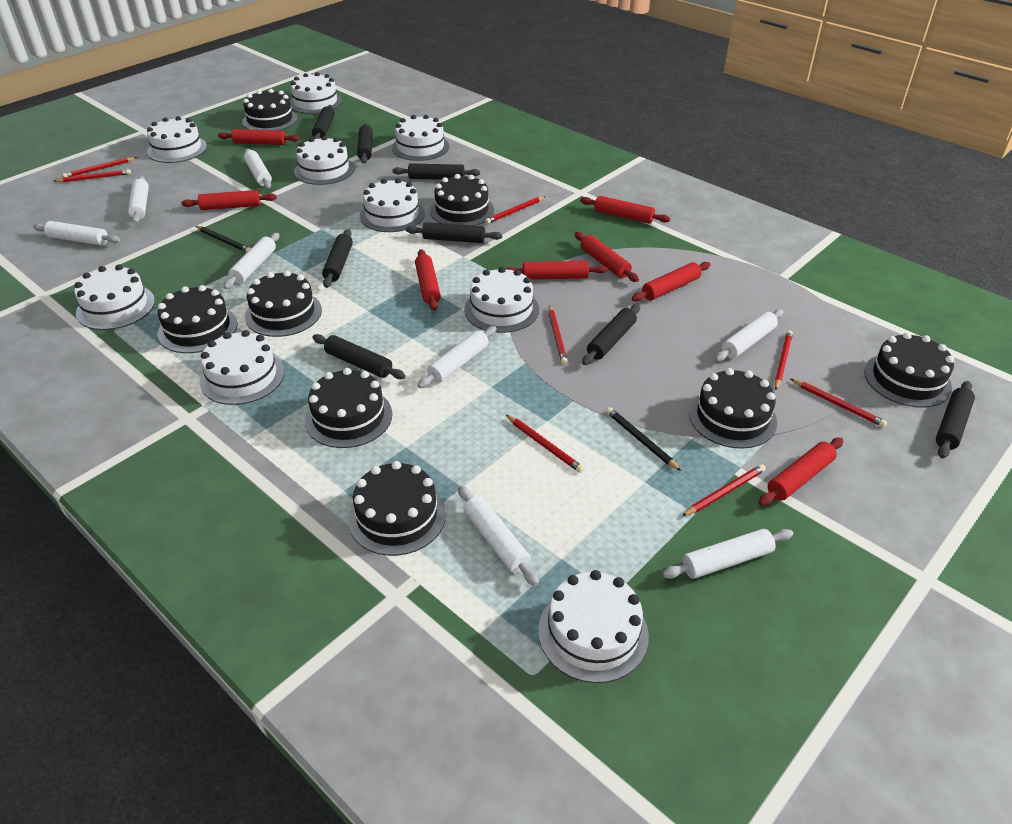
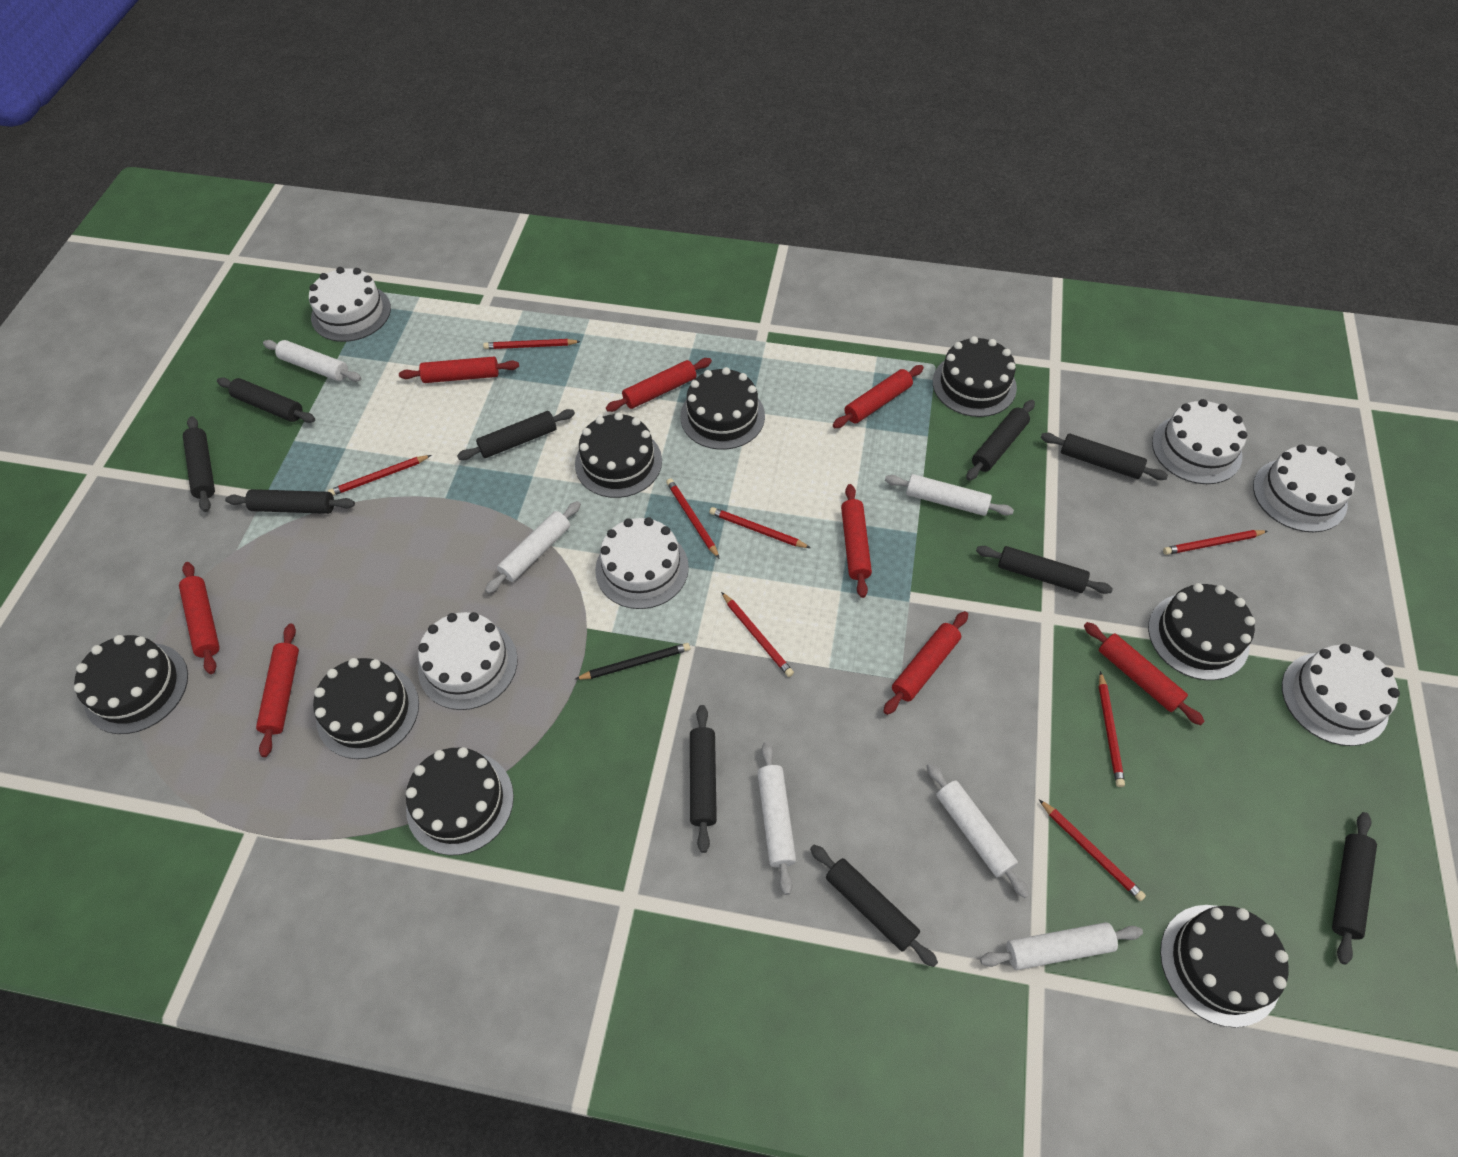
black pencil: 2 -> 1
black rolling pin: 8 -> 10
white cake: 9 -> 6
white rolling pin: 8 -> 6

